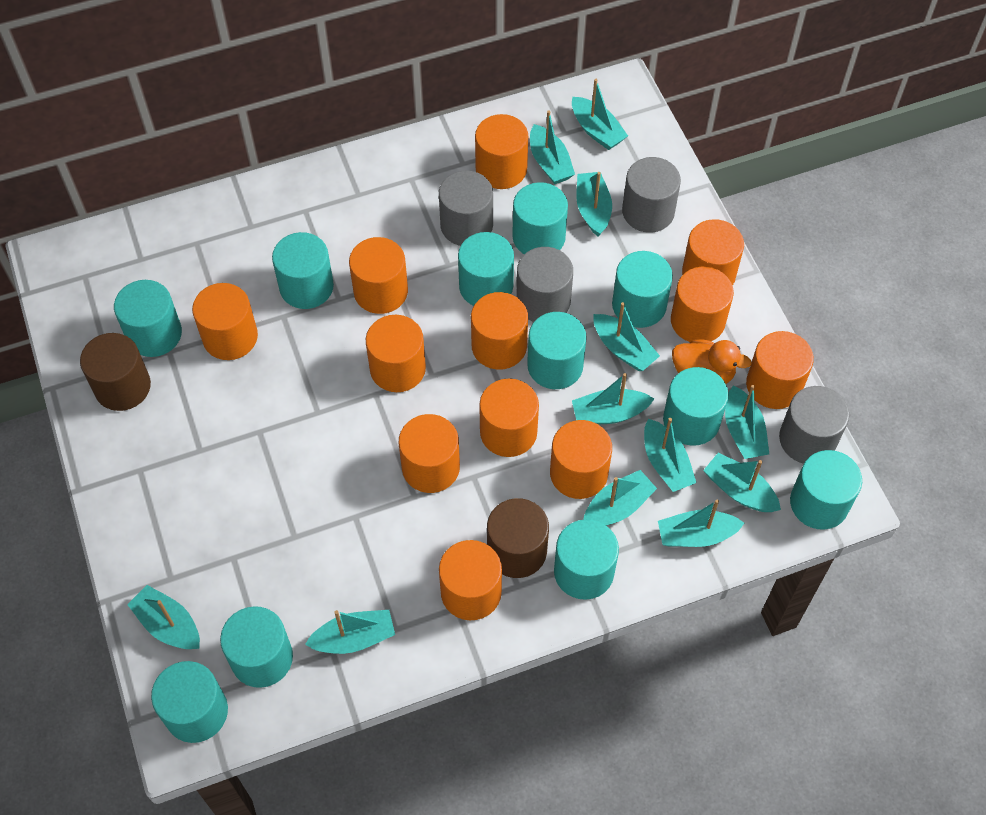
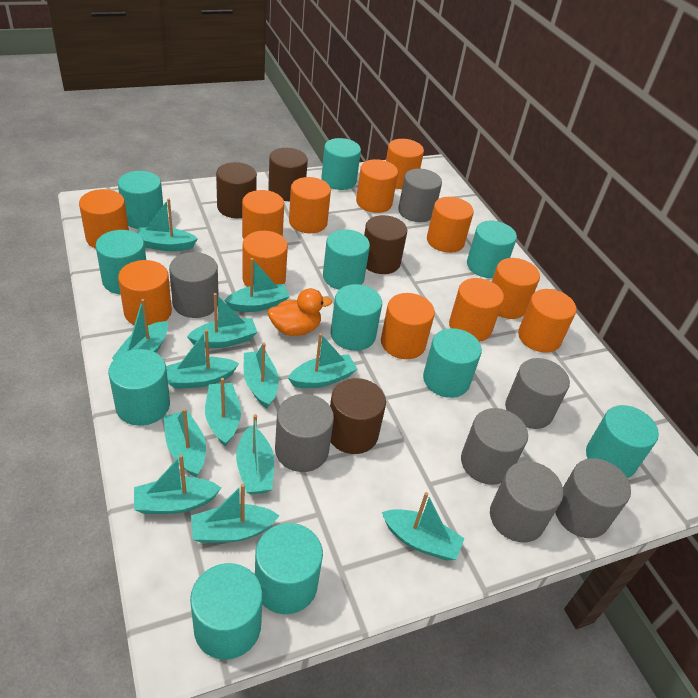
brown cylinder: 2 -> 4
grey cylinder: 4 -> 7
turquoise boat: 12 -> 13

